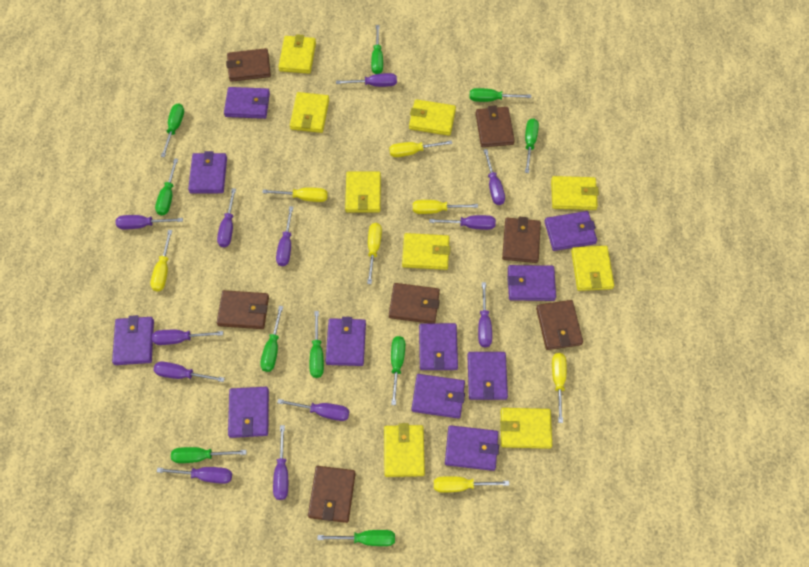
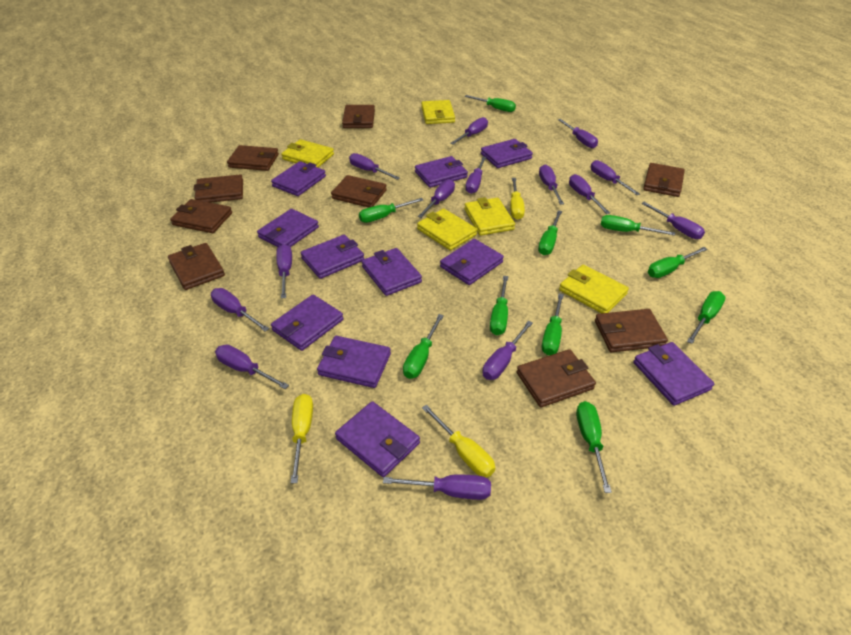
brown wallet: 7 -> 9
purple screwdriver: 12 -> 14
yellow screwdriver: 7 -> 3
yellow wallet: 9 -> 5

